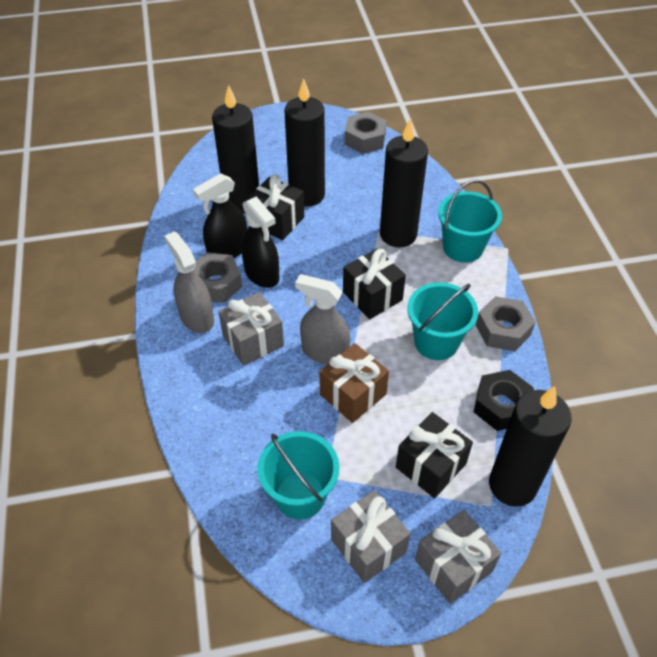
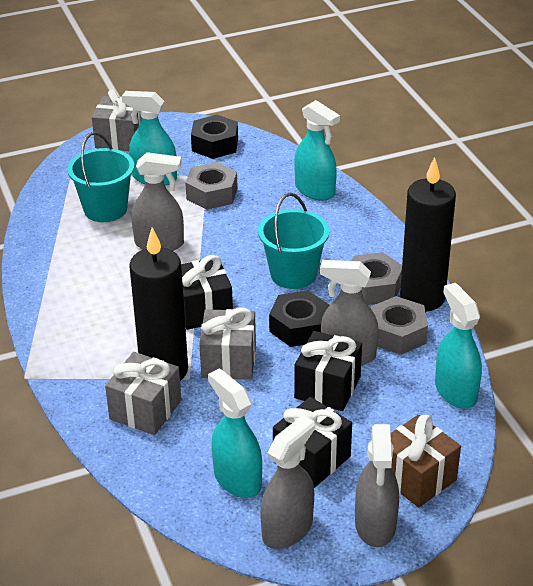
black candle: 4 -> 2
black nut: 1 -> 2
black spray bottle: 2 -> 0
grey spray bottle: 2 -> 4
turquoise bucket: 3 -> 2
turquoise spray bottle: 0 -> 4

